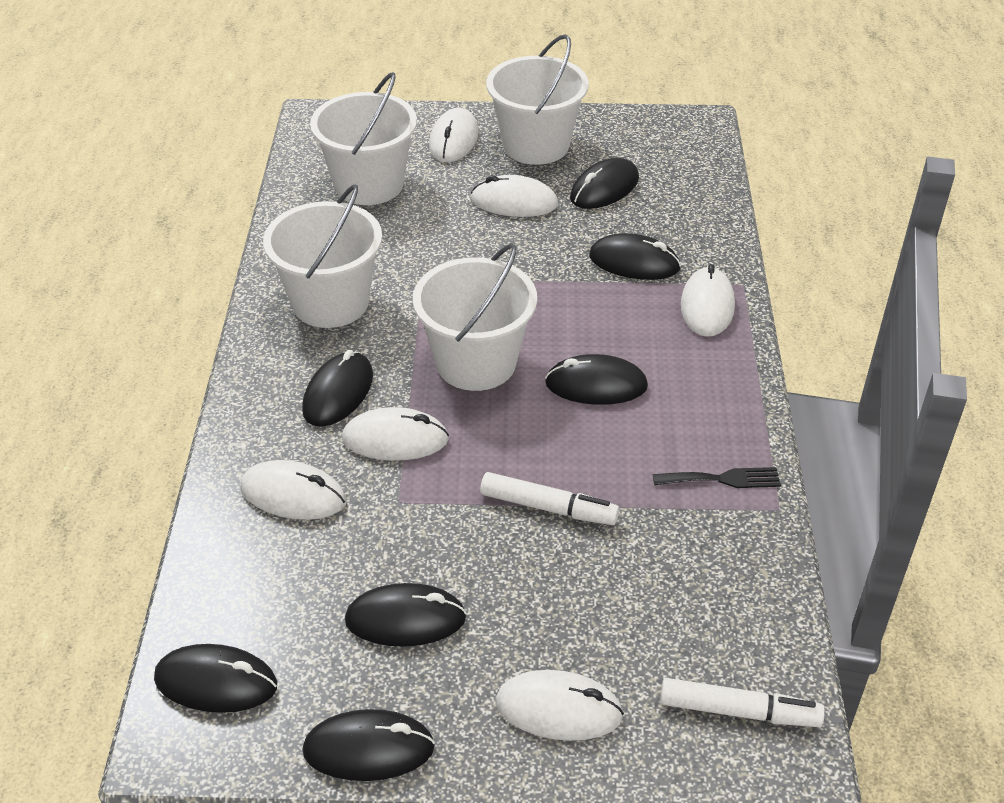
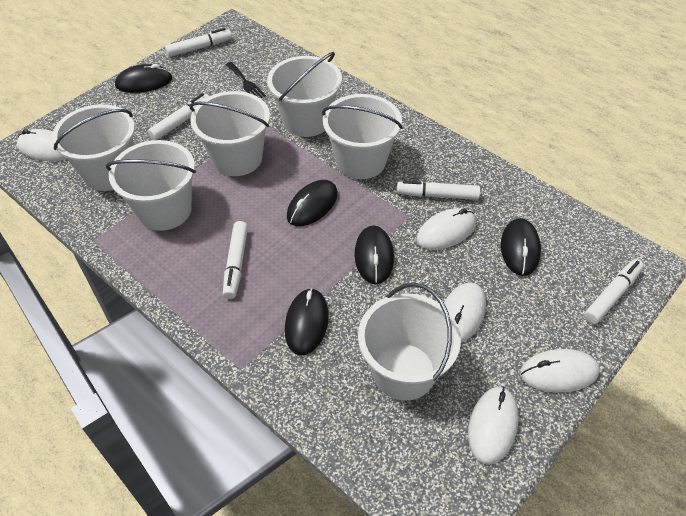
black mouse: 7 -> 5
white bucket: 4 -> 6
white marker: 2 -> 5
white mouse: 6 -> 5

